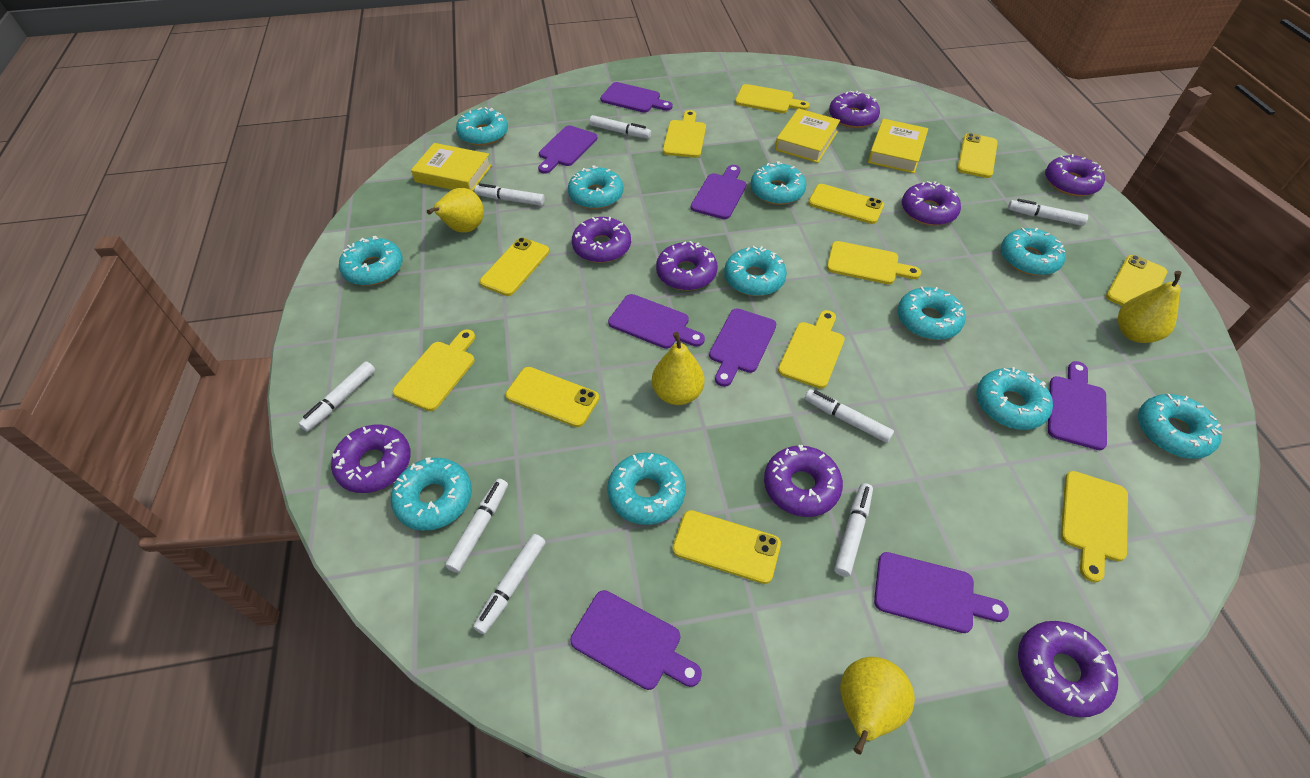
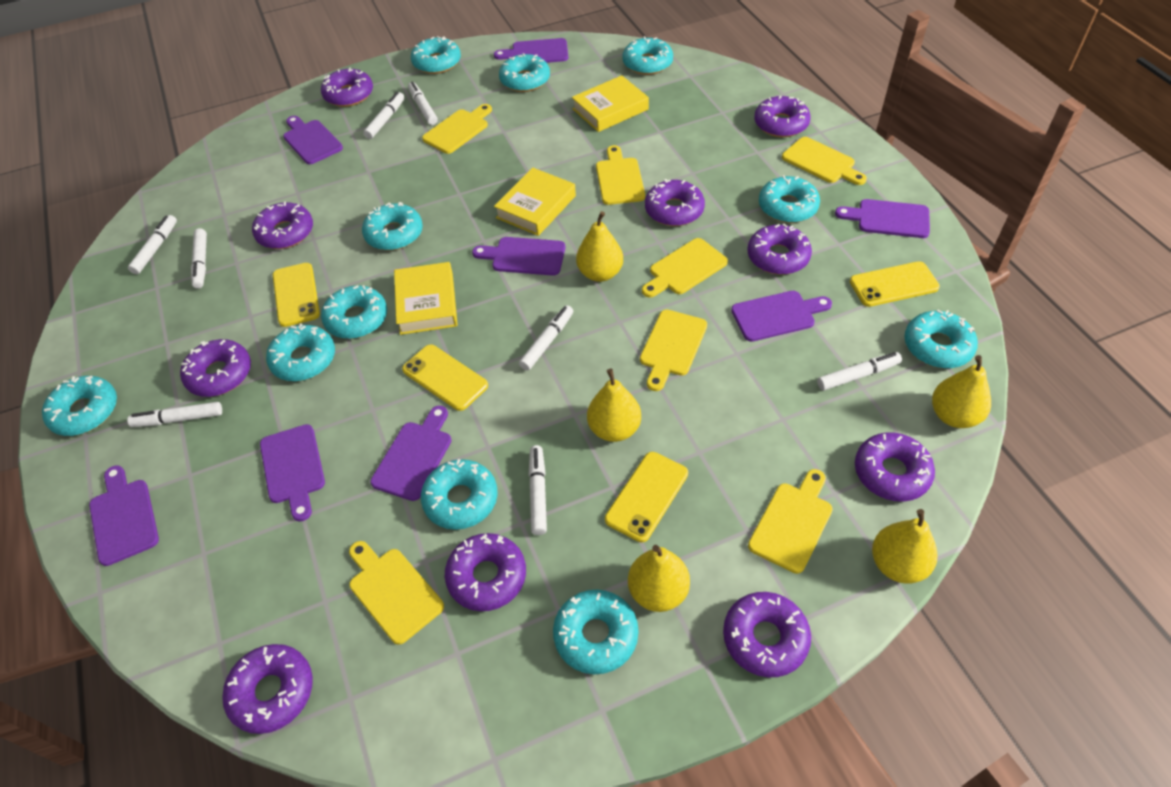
purple donut: 8 -> 10
yellow cutting board: 6 -> 7
yellow pear: 4 -> 5
yellow phone: 6 -> 4

